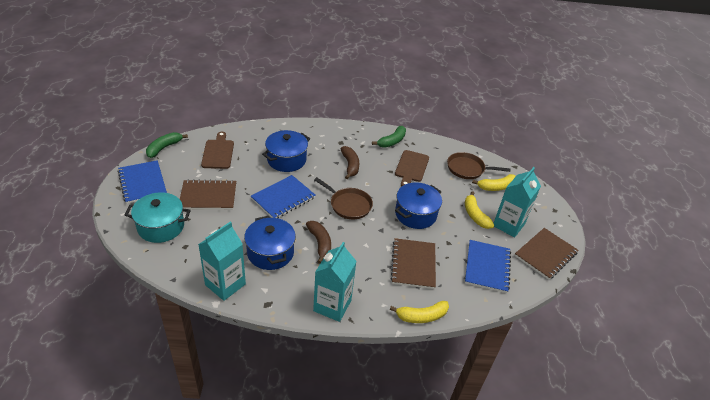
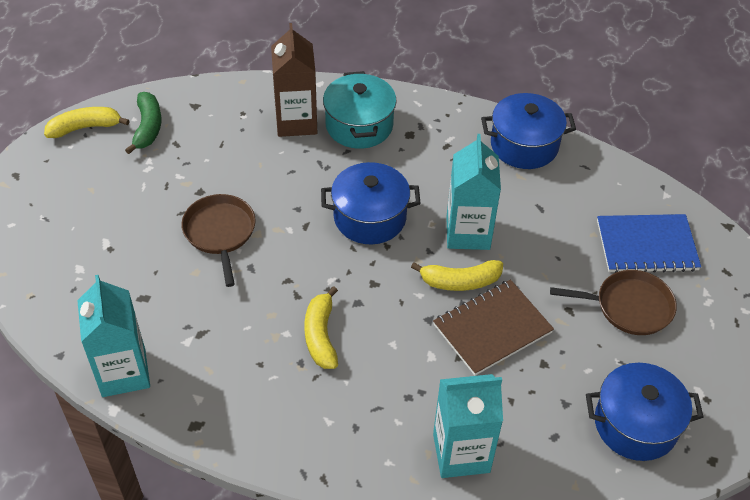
blue notebook: 3 -> 1
brown banana: 2 -> 0
brown carton: 0 -> 1
brown cutting board: 2 -> 0
brown notebook: 3 -> 1
green banana: 2 -> 1

